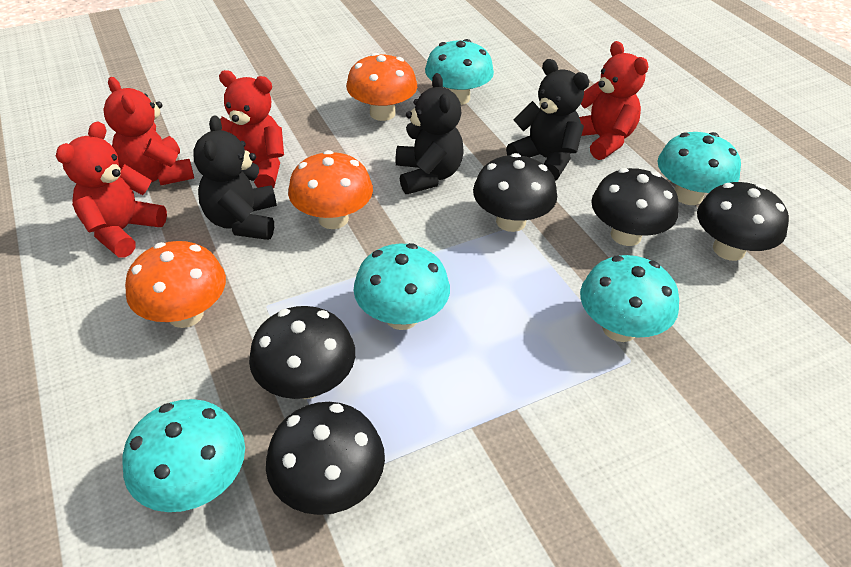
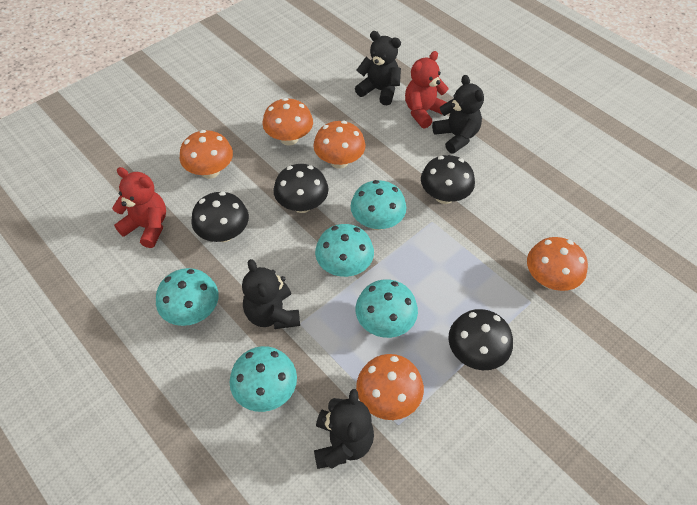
black mushroom: 5 -> 4
black teddy bear: 3 -> 4
orange mushroom: 3 -> 5
red teddy bear: 4 -> 2

